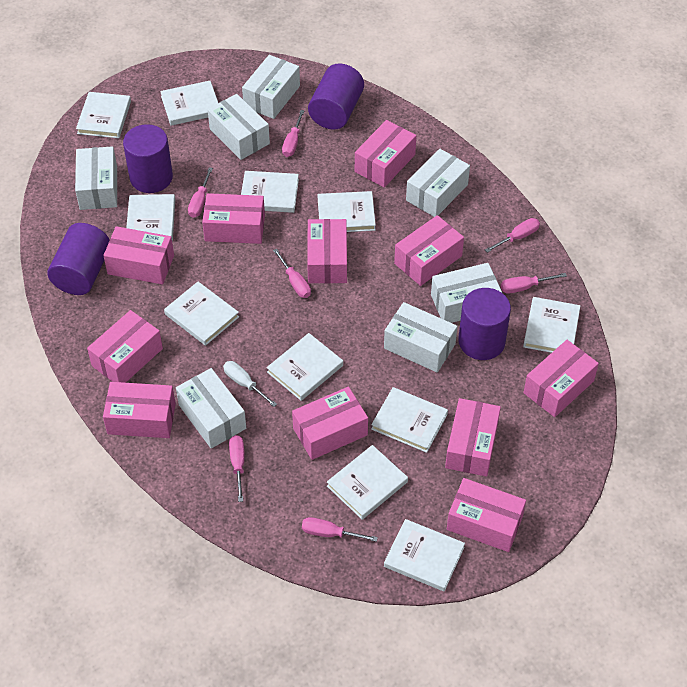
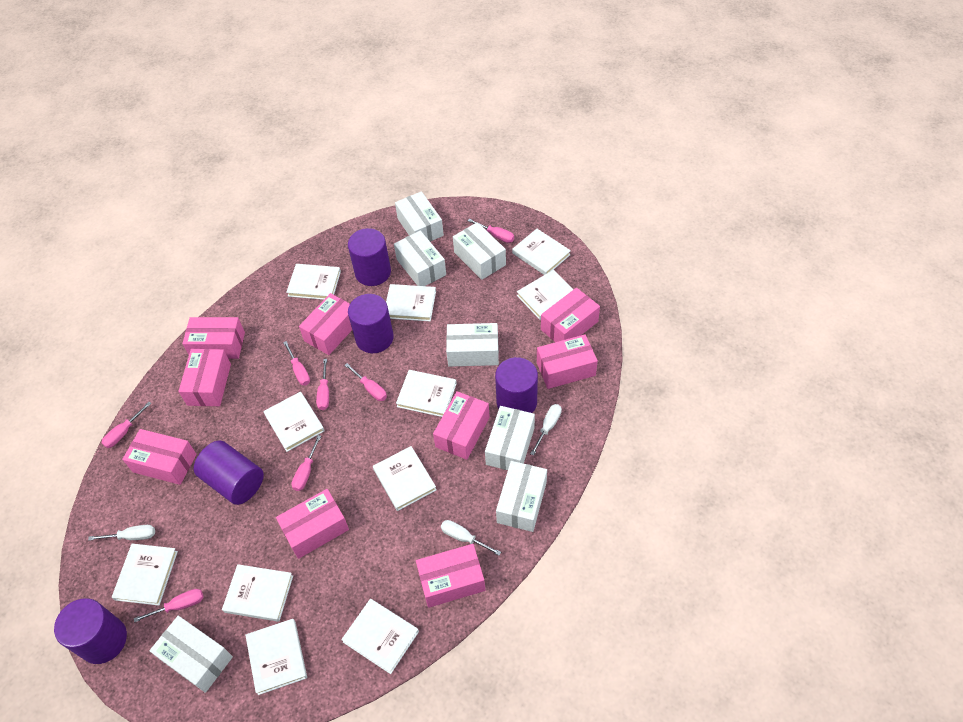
pink box: 11 -> 9
purple cylinder: 4 -> 5
white screwdriver: 1 -> 3

